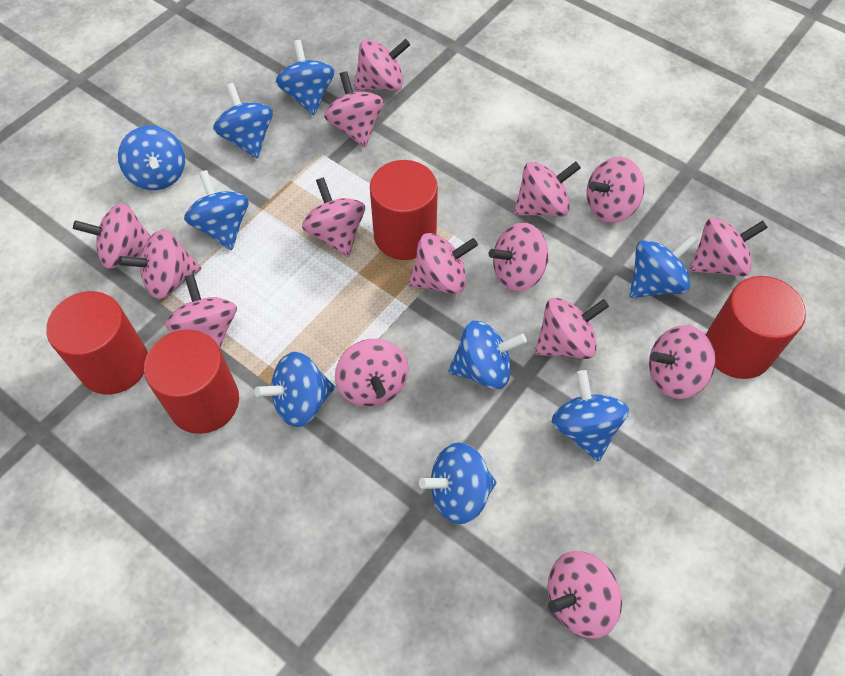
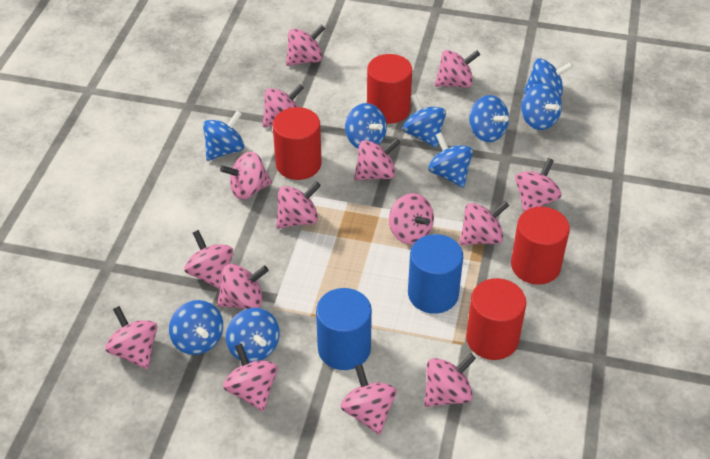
blue cylinder: 0 -> 2

